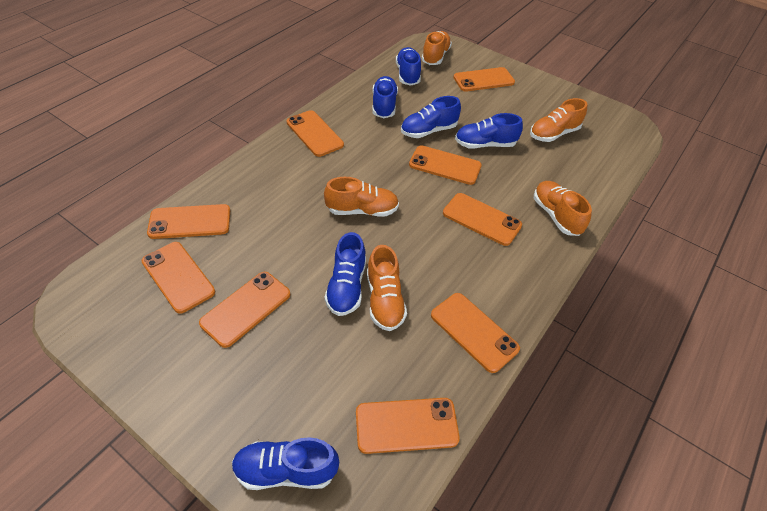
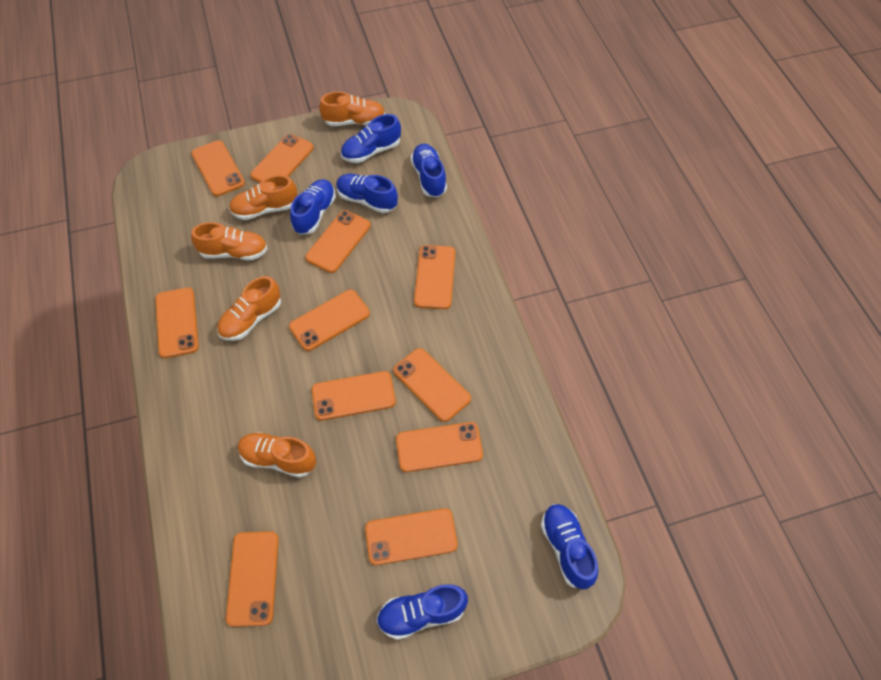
orange phone: 9 -> 11

